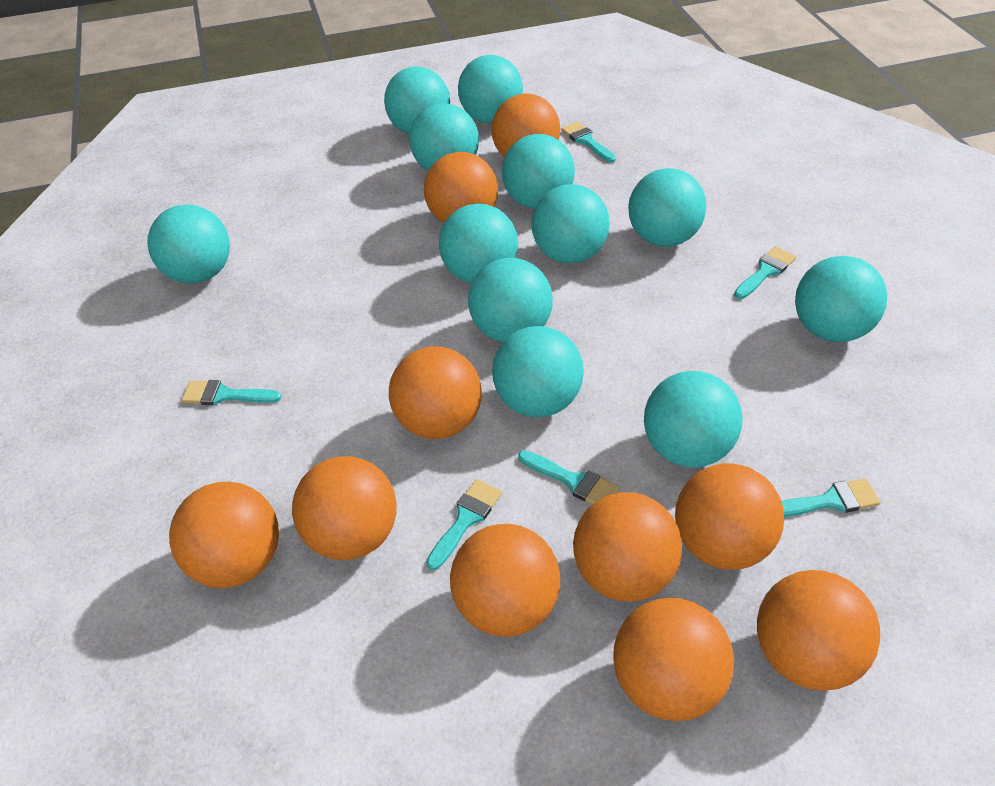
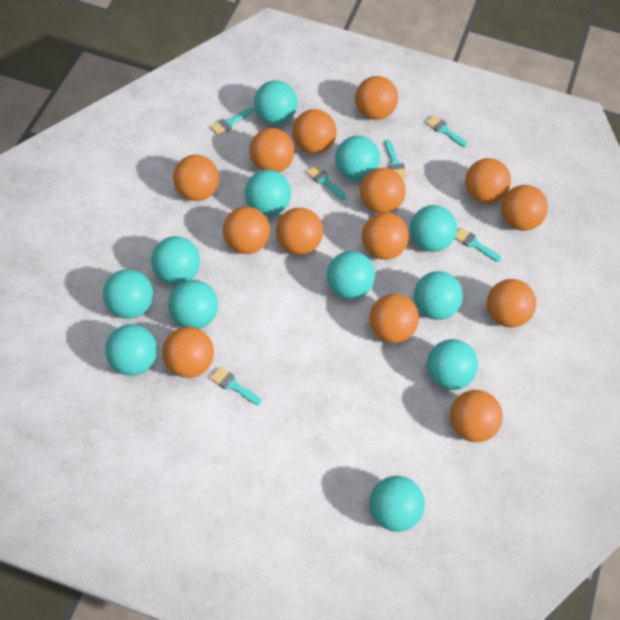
orange ball: 10 -> 14

